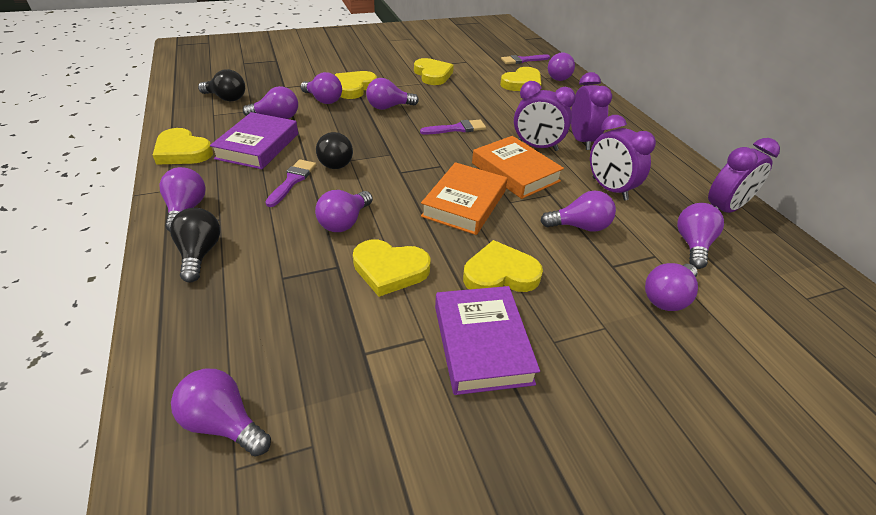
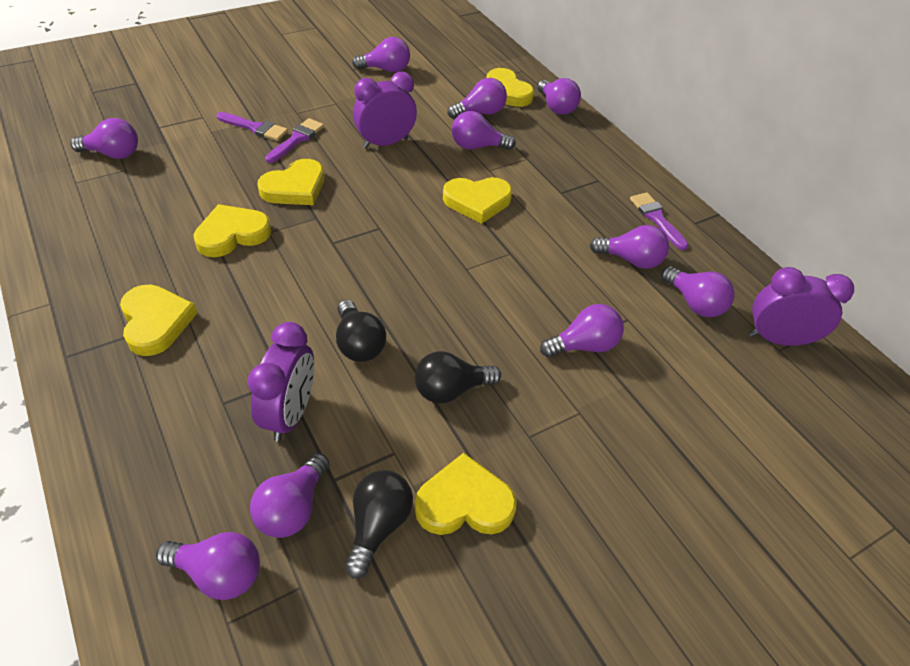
orange book: 2 -> 0
purple book: 2 -> 0
purple clock: 4 -> 3

